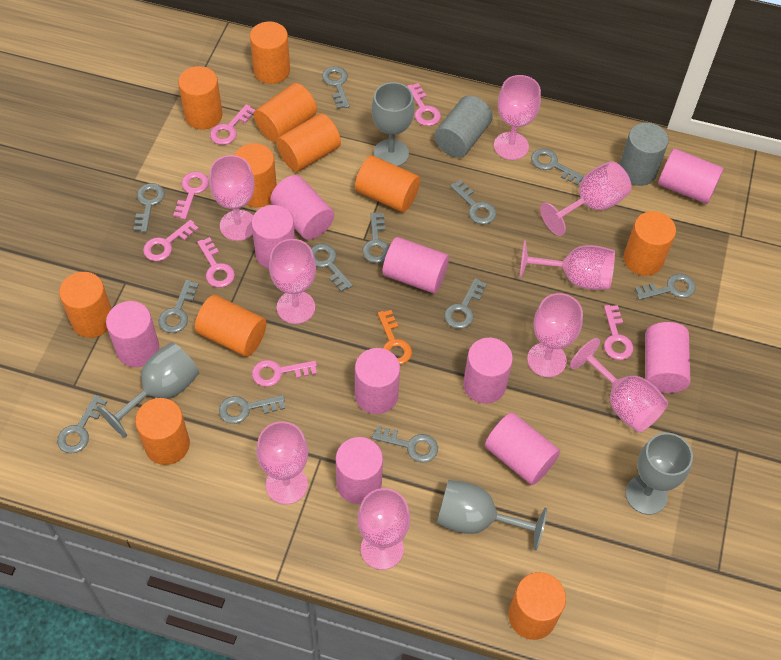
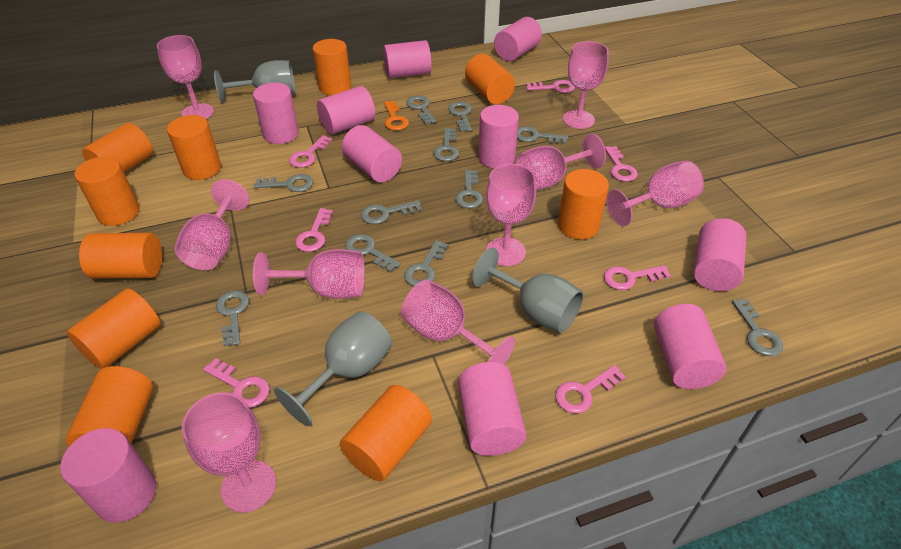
grey cylinder: 2 -> 0
grey goblet: 4 -> 3
grey key: 12 -> 11
orange cylinder: 11 -> 10

